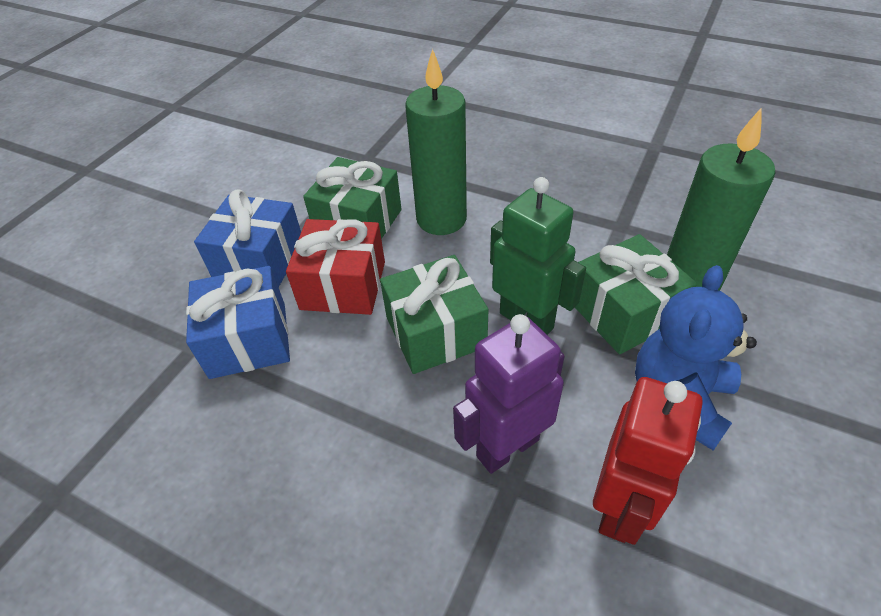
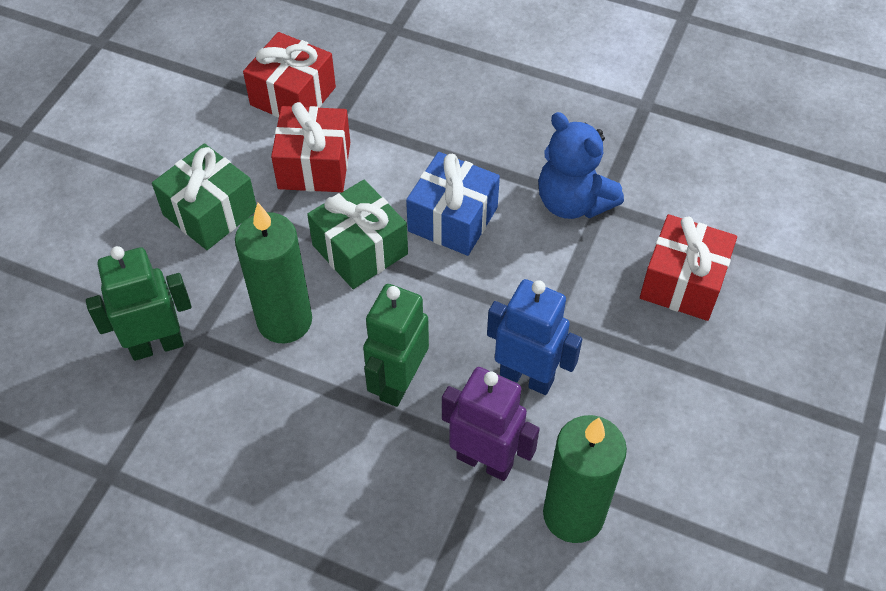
blue gift: 2 -> 1
blue robot: 0 -> 1
green gift: 3 -> 2
green robot: 1 -> 2
red gift: 1 -> 3
red robot: 1 -> 0

